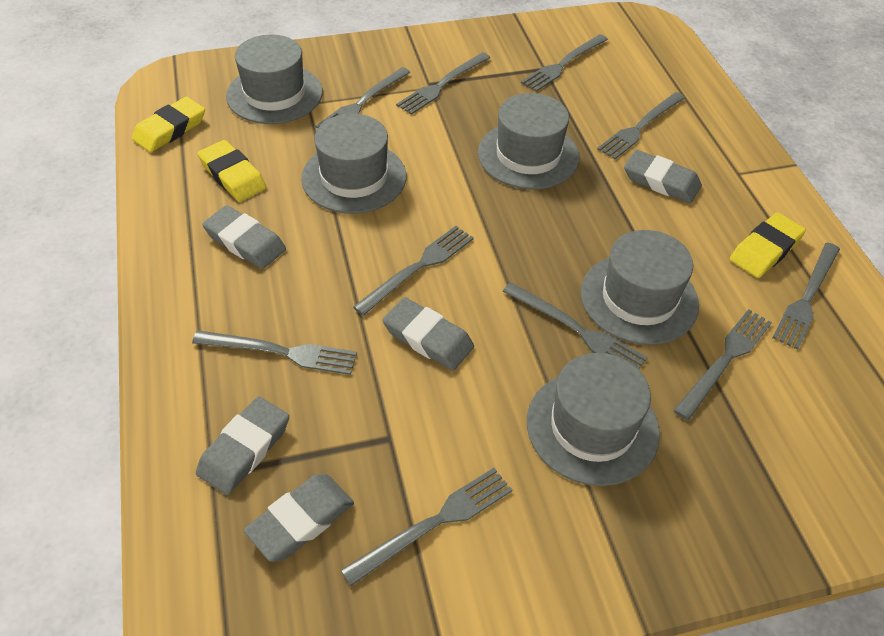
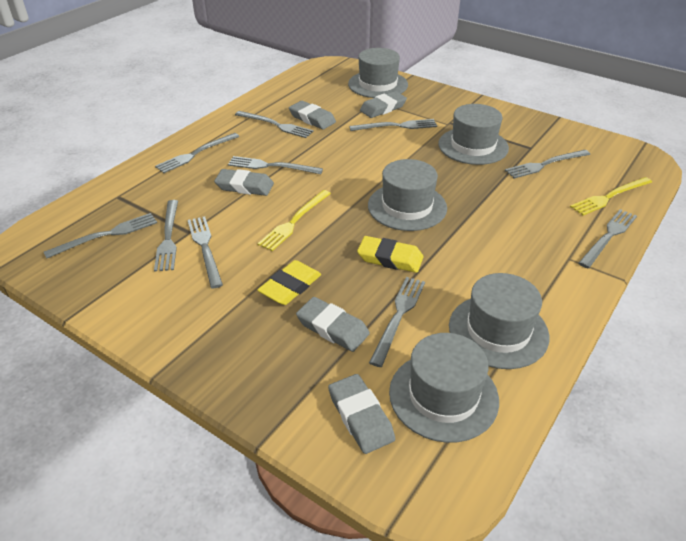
yellow eraser: 3 -> 2
yellow fork: 0 -> 2

